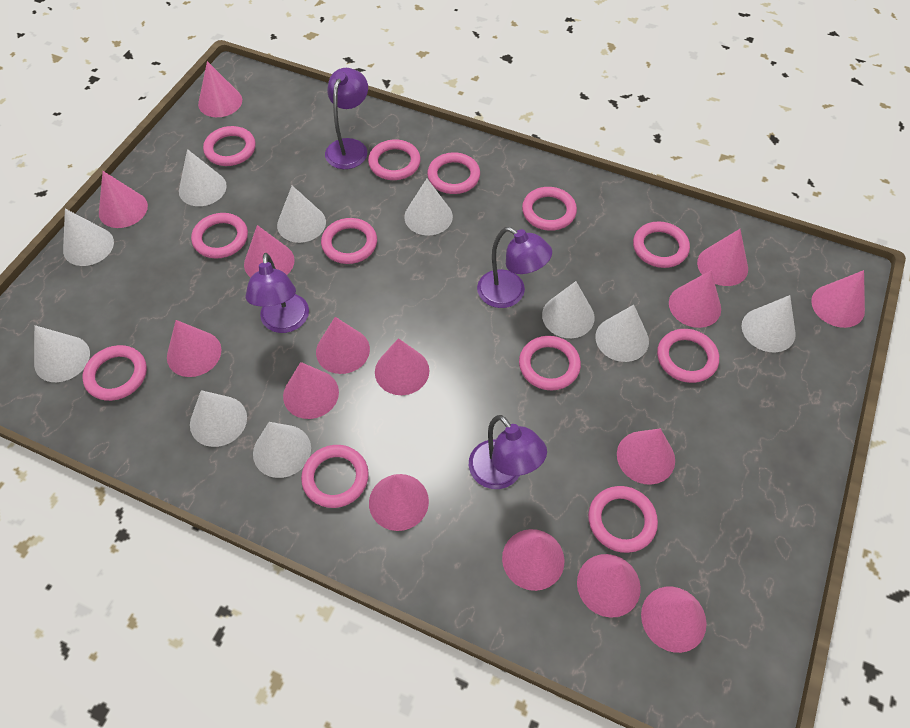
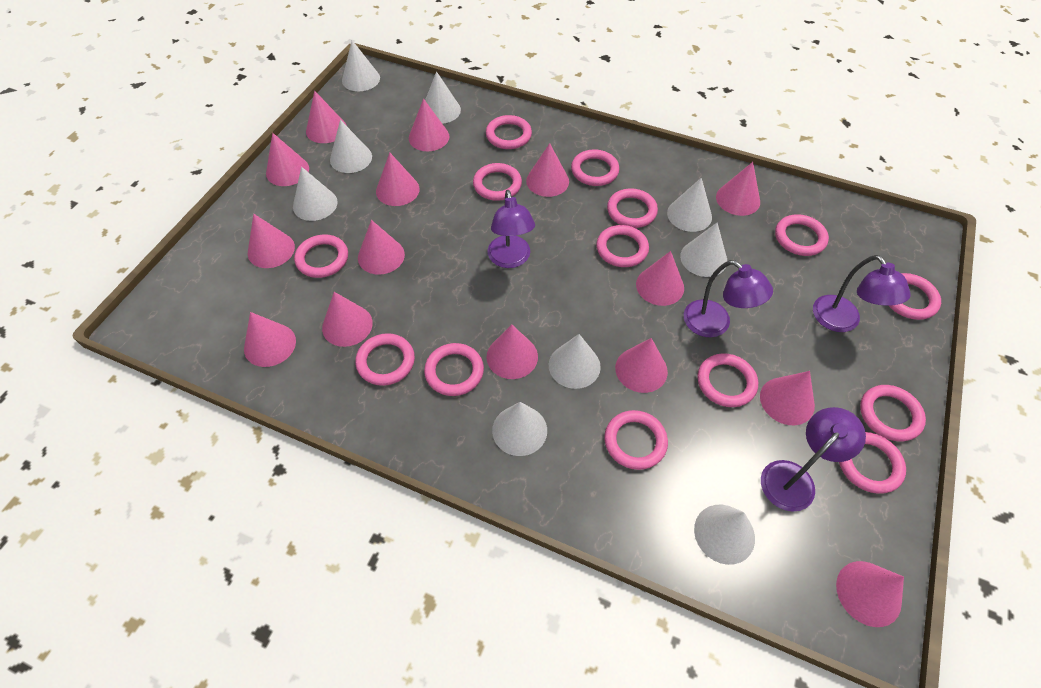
pink ring: 12 -> 14
white cone: 10 -> 9

